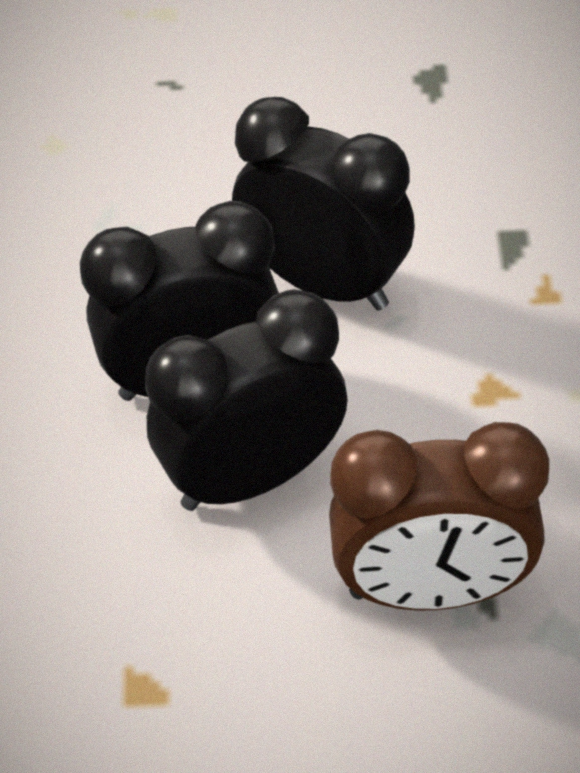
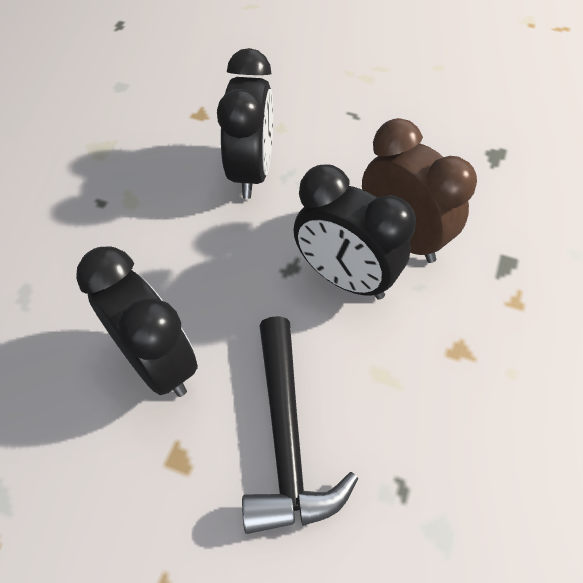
black hammer: 0 -> 1

